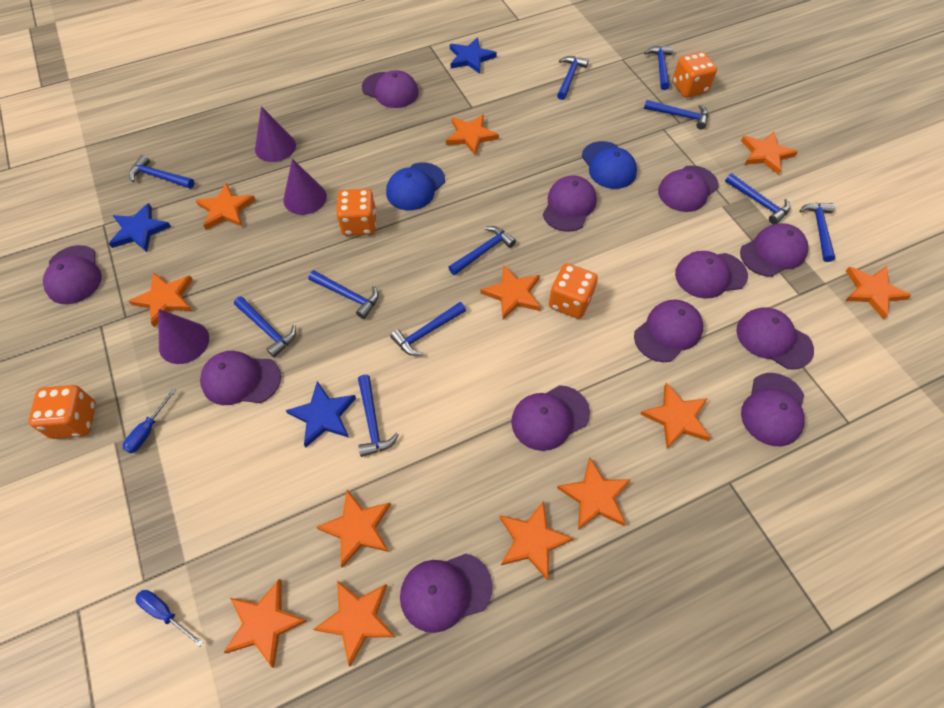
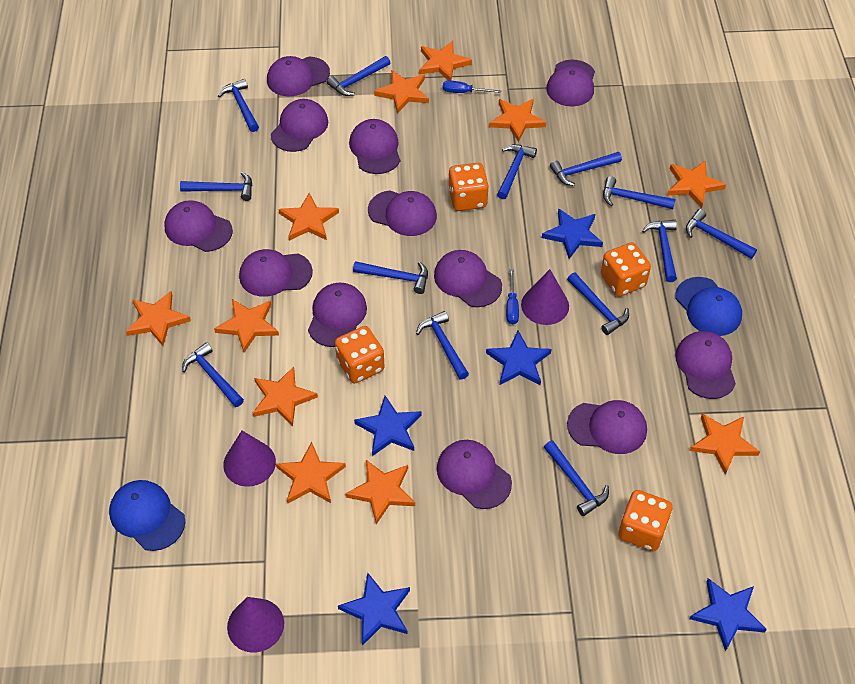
blue hammer: 11 -> 13
blue star: 3 -> 5
orange star: 12 -> 11

